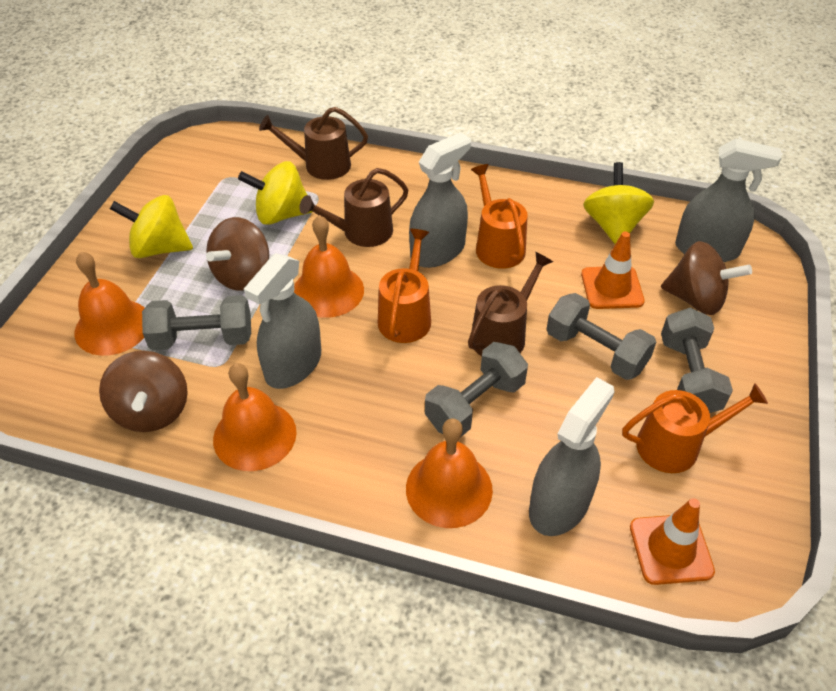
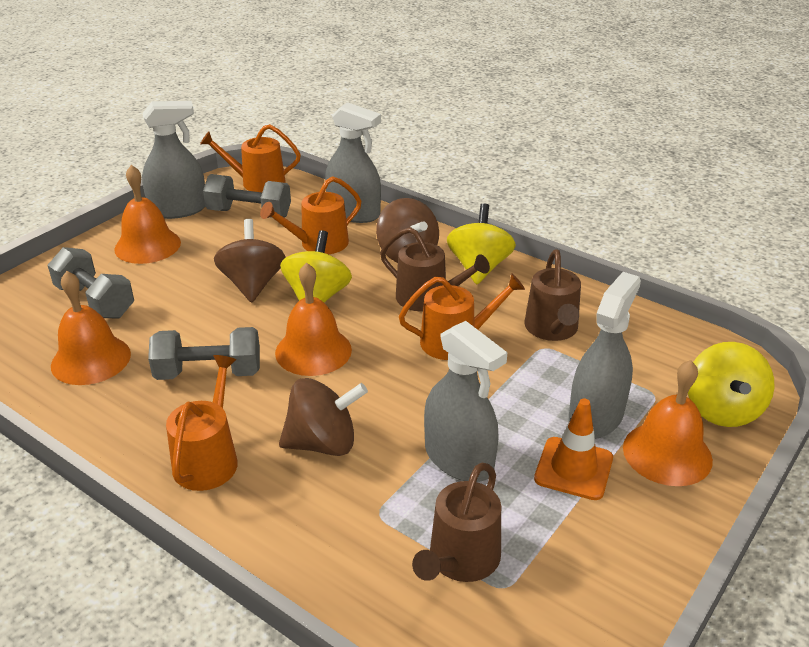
grey dumbbell: 4 -> 3
orange traffic cone: 2 -> 1
orange watering can: 3 -> 4

